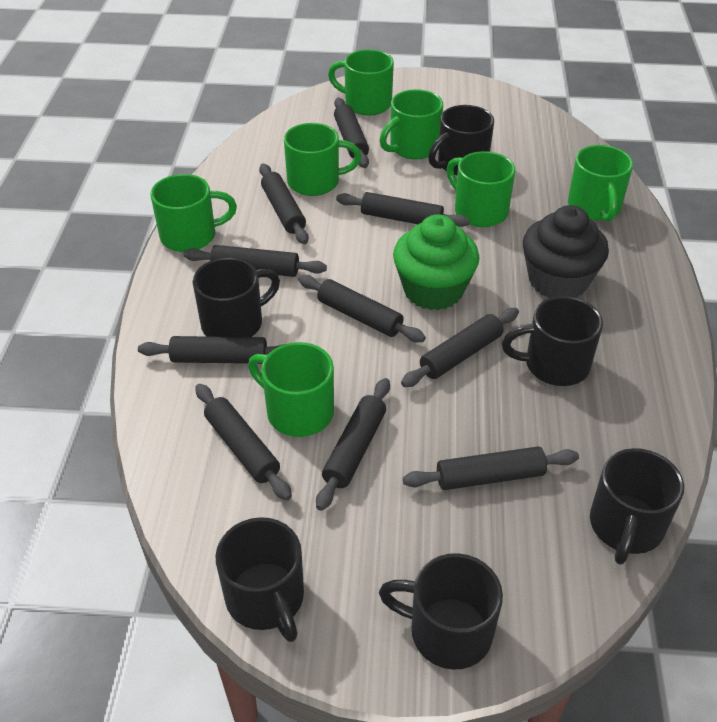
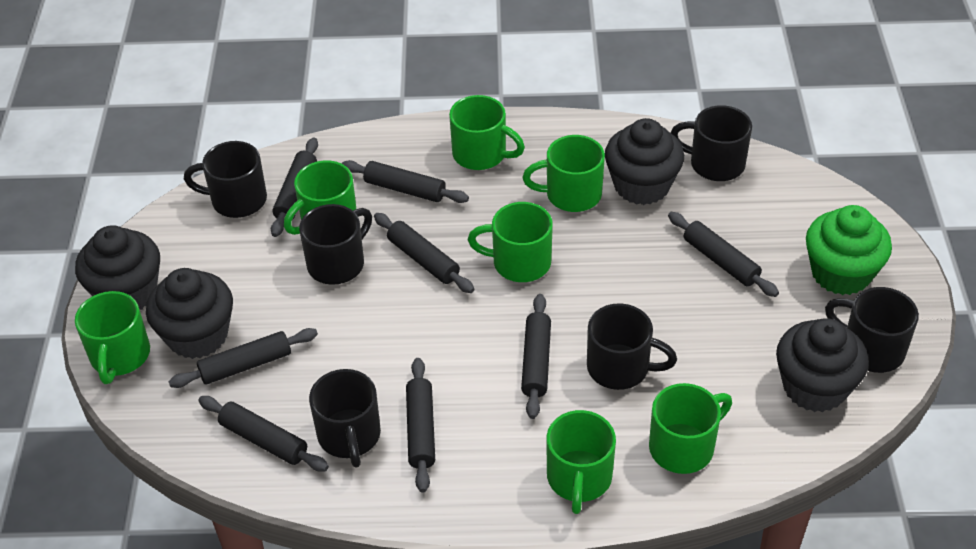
black cupcake: 1 -> 4
black rolling pin: 10 -> 8

